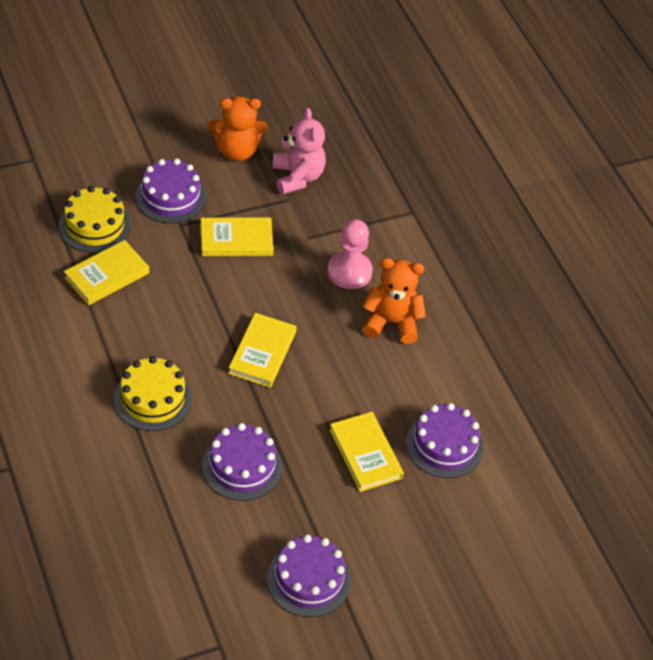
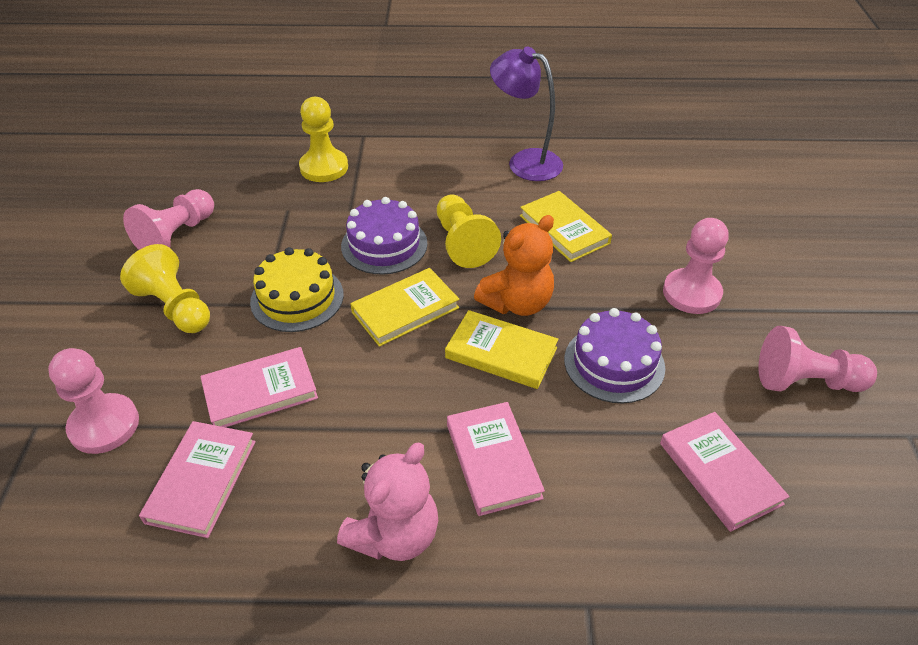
orange teddy bear: 2 -> 1
pink book: 0 -> 4
pink pawn: 1 -> 4
purple cake: 4 -> 2
purple lamp: 0 -> 1
yellow book: 4 -> 3
yellow cake: 2 -> 1
yellow pawn: 0 -> 3

